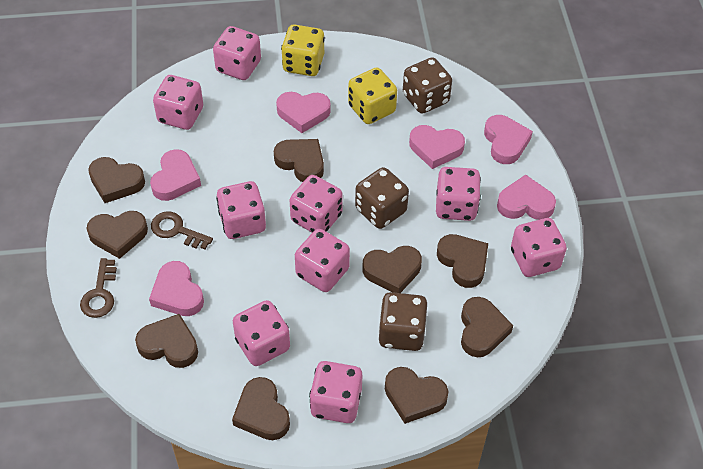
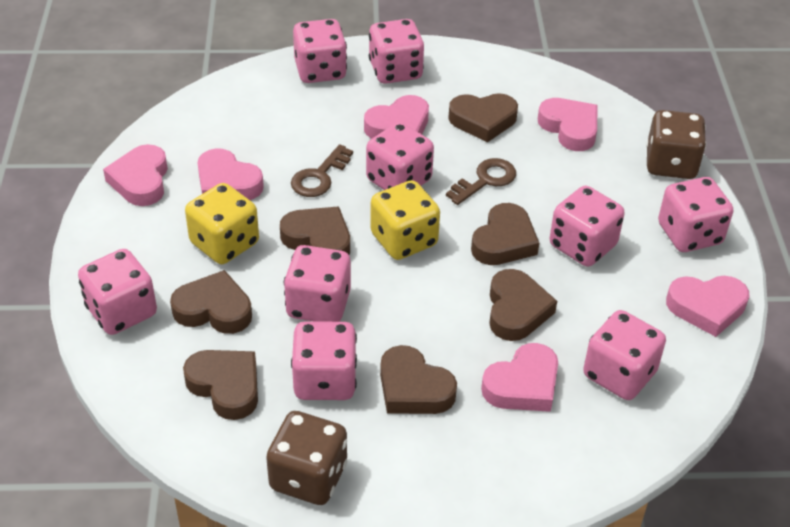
brown dice: 3 -> 2
brown heart: 9 -> 7

